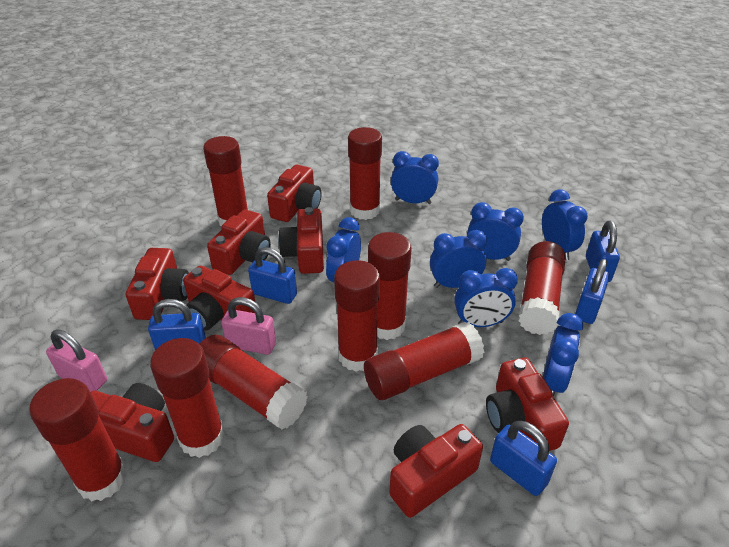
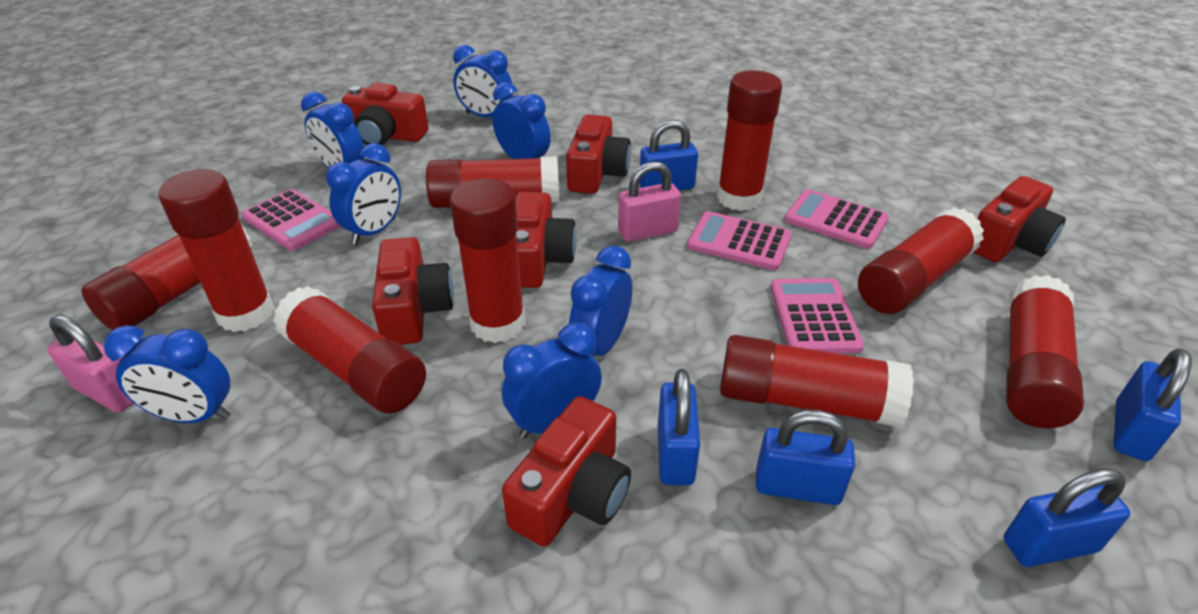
pink calculator: 0 -> 4
red camera: 8 -> 6

